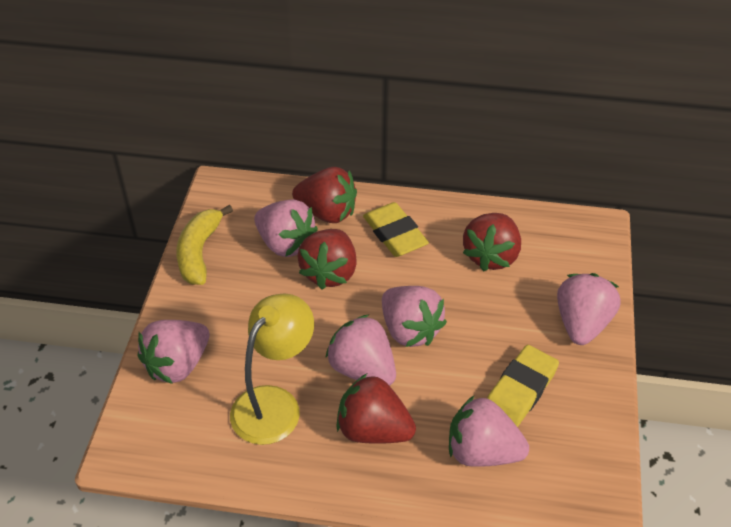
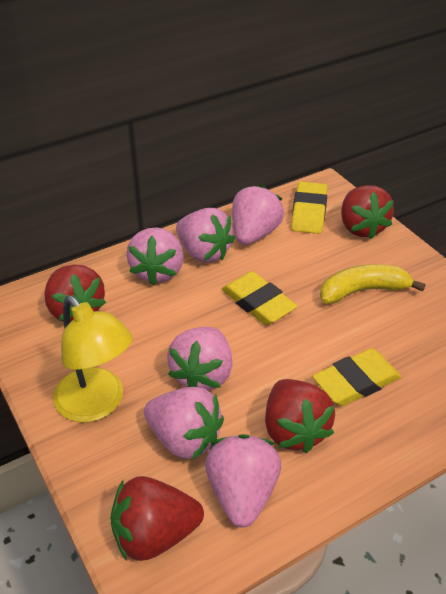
yellow eraser: 2 -> 3

